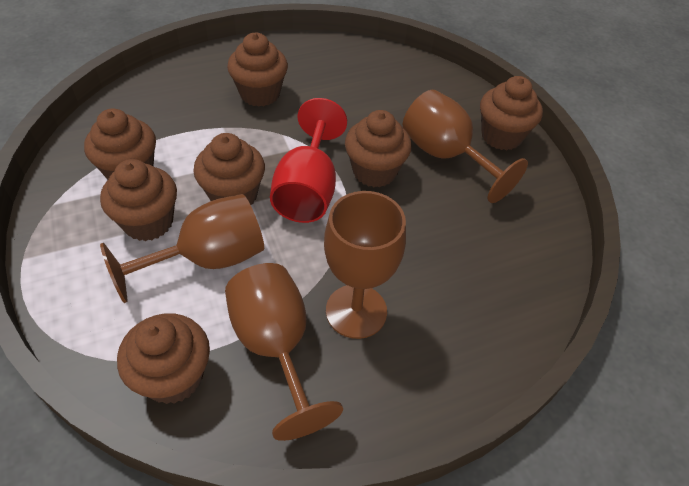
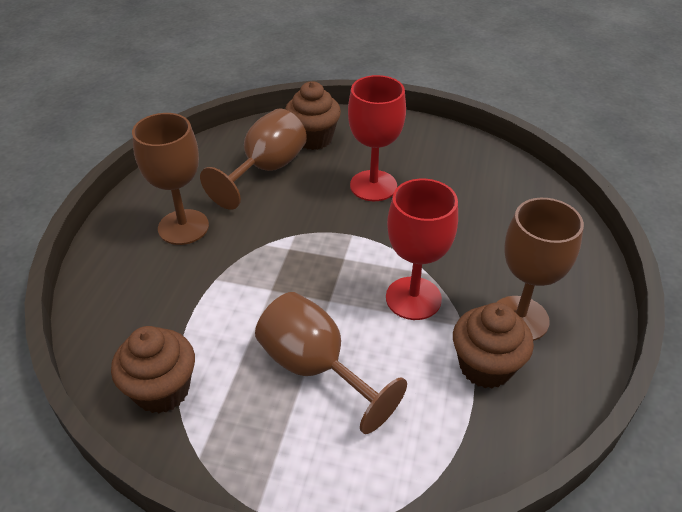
brown cupcake: 7 -> 3
red goblet: 1 -> 2

